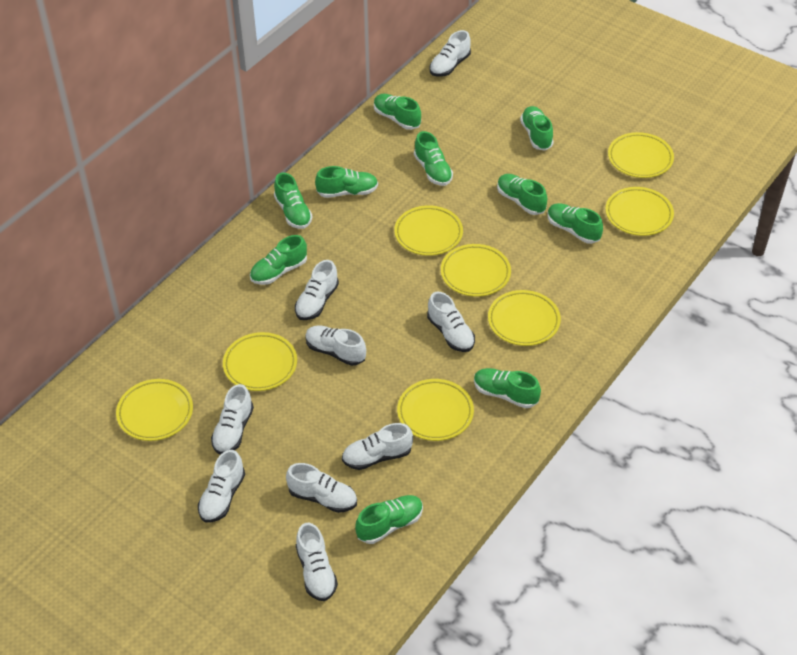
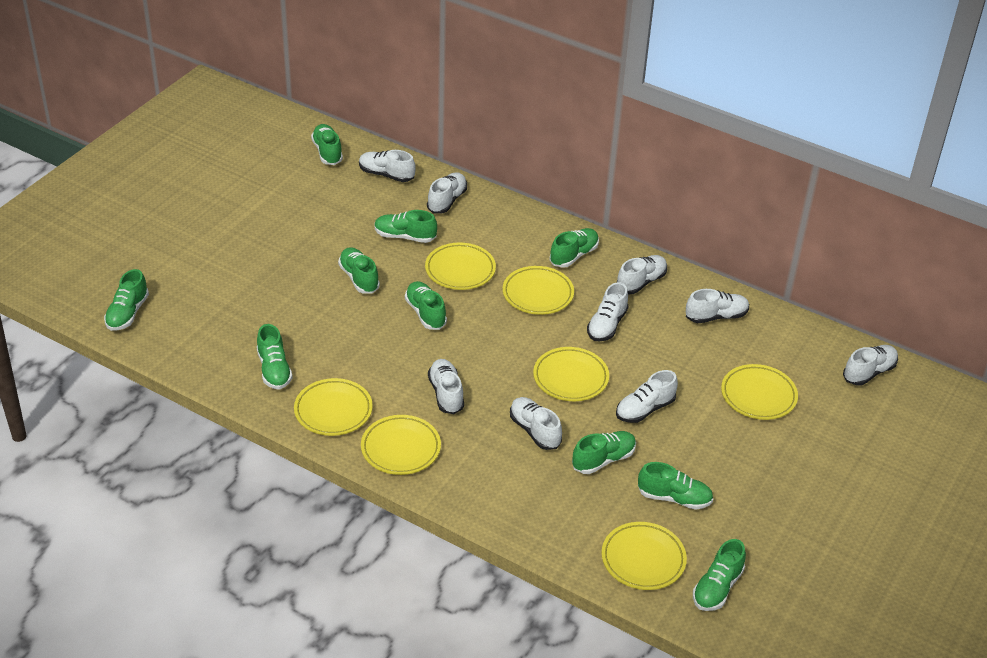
yellow plate: 8 -> 7

